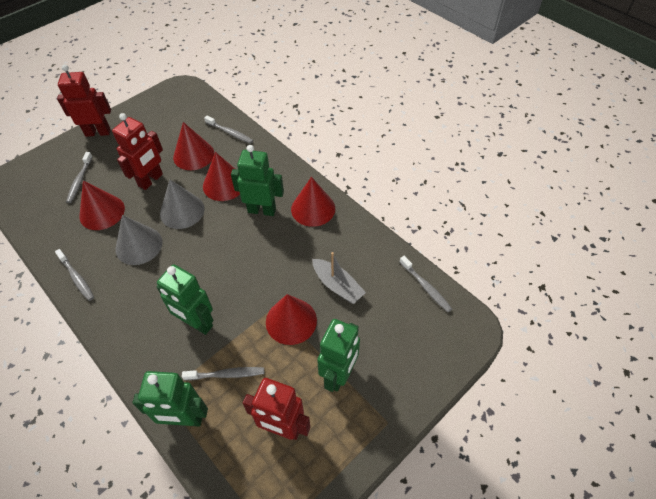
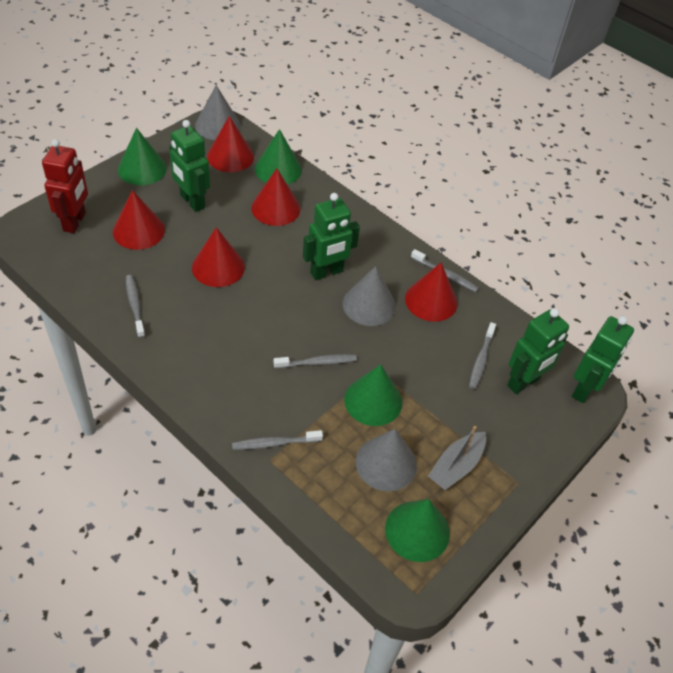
green cone: 0 -> 4
grey cone: 2 -> 3
red robot: 3 -> 1

